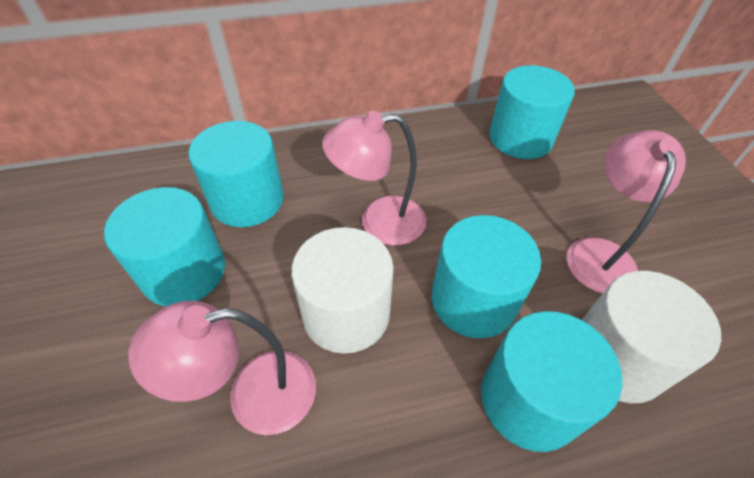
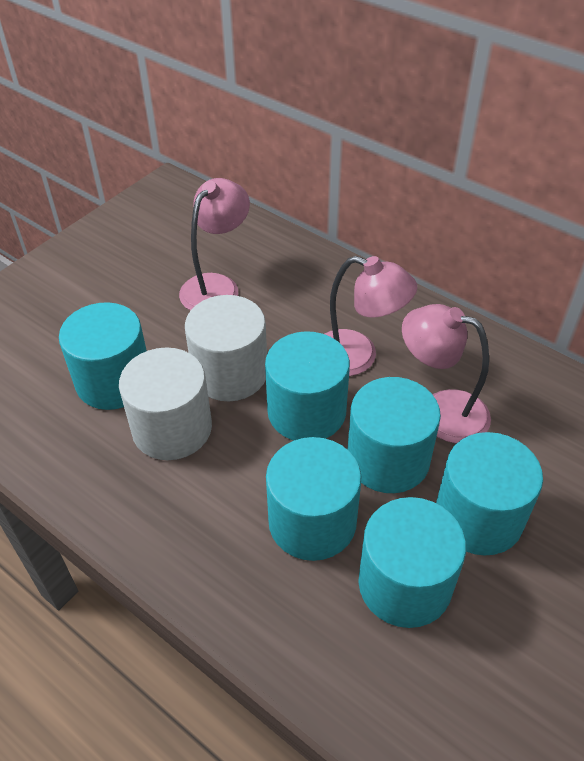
turquoise cylinder: 5 -> 6

